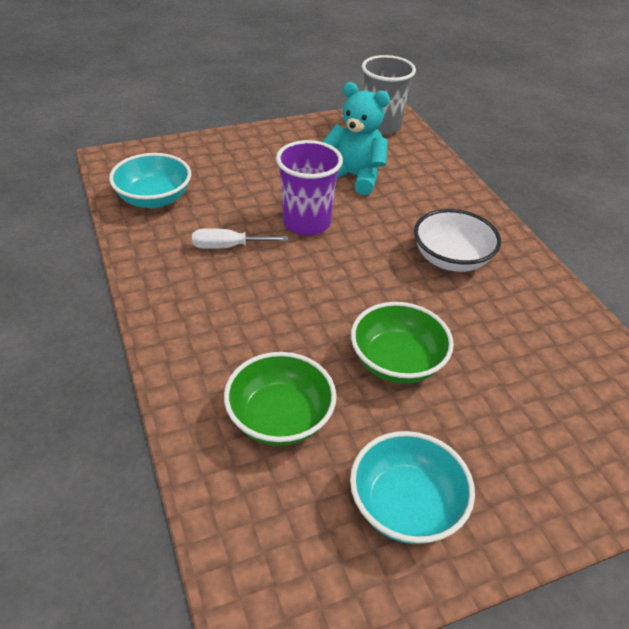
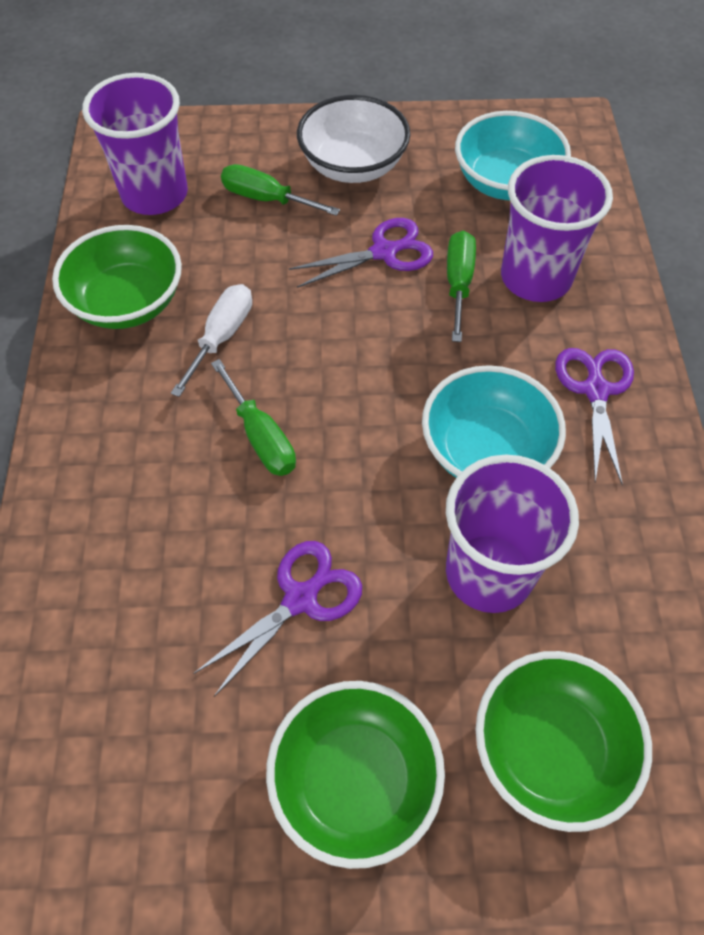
green bowl: 2 -> 3
green screwdriver: 0 -> 3
grey cup: 1 -> 0
purple cup: 1 -> 3
purple scissors: 0 -> 3
turquoise teddy bear: 1 -> 0

